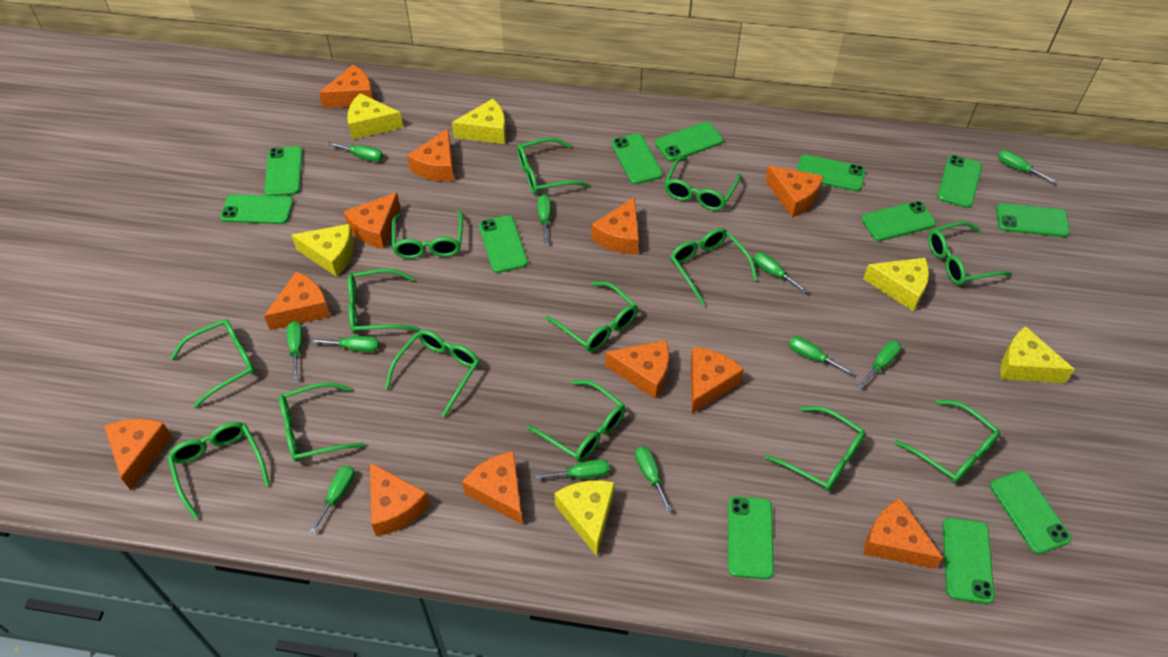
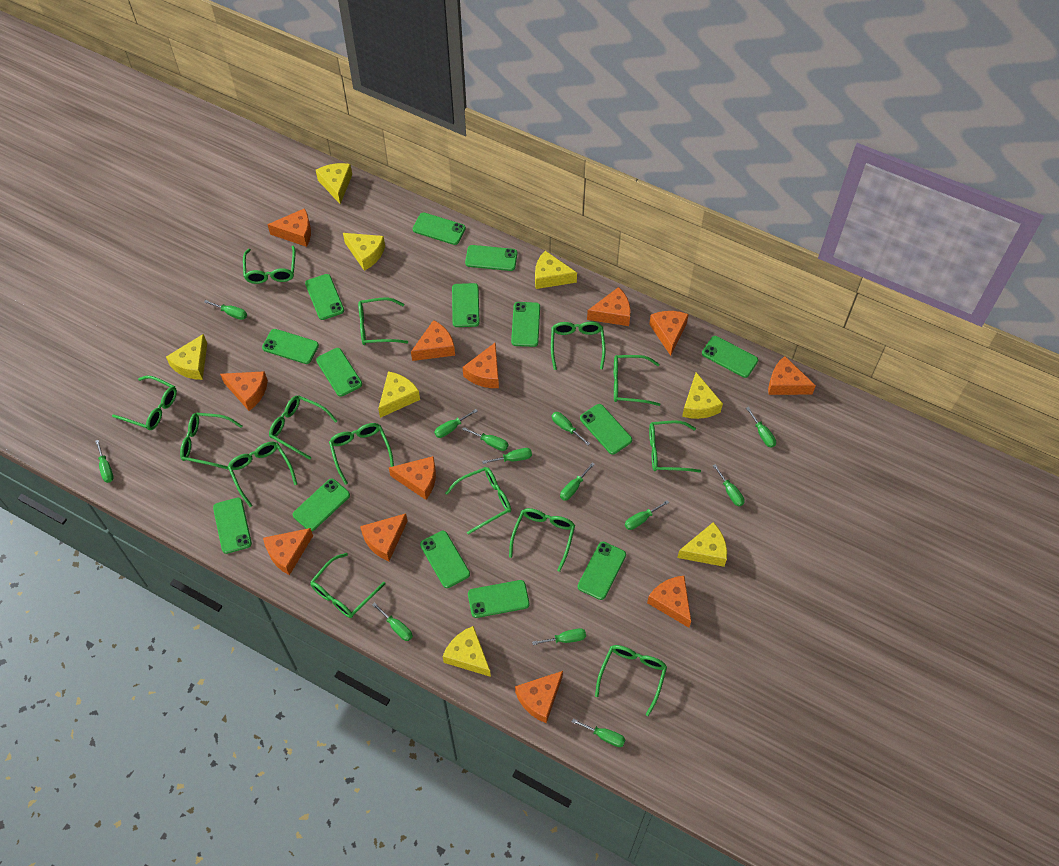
green phone: 12 -> 14
green screwdriver: 11 -> 13
yellow cheese: 6 -> 8

